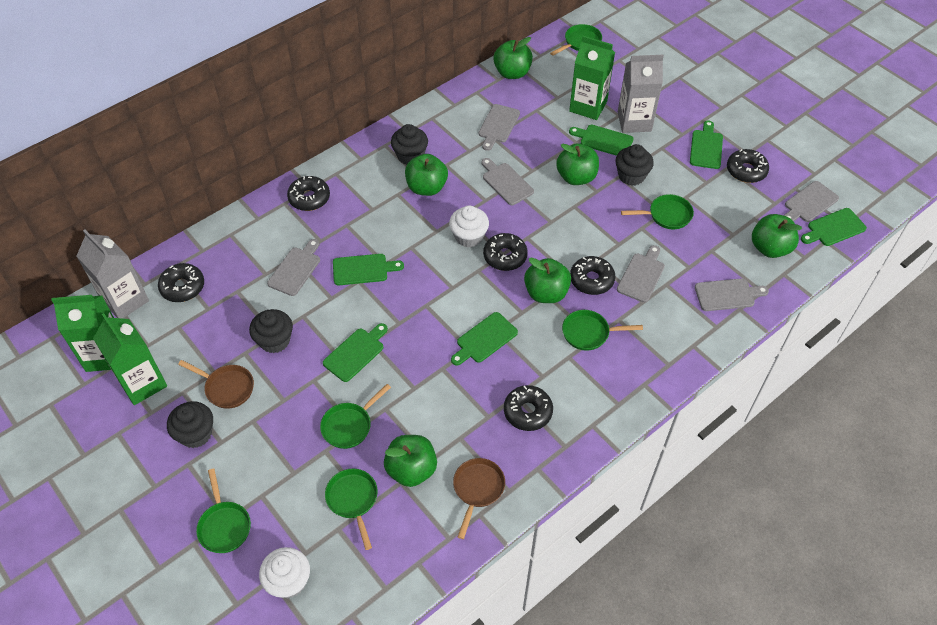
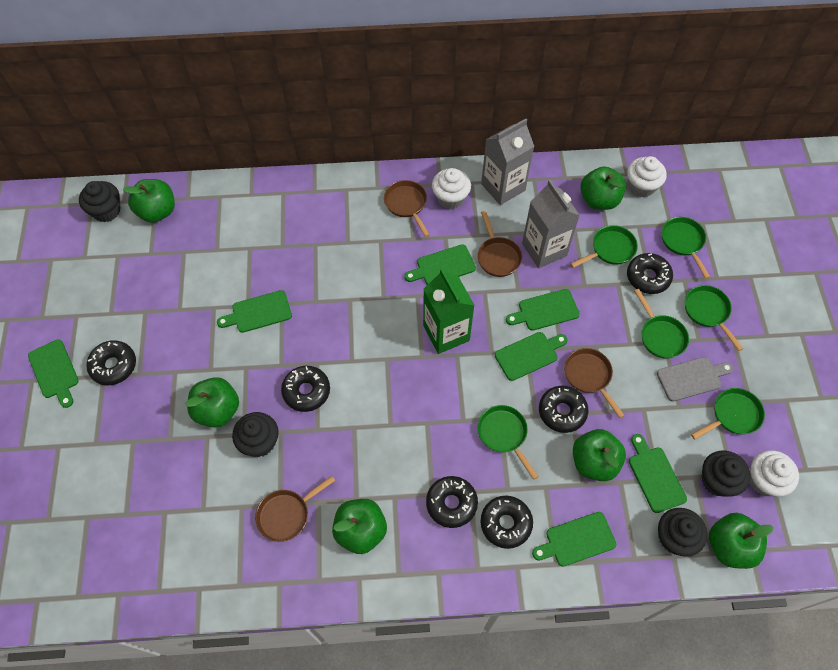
brown pan: 2 -> 4
green carton: 3 -> 1
green cutting board: 6 -> 7
grey cutting board: 6 -> 1
white cupcake: 2 -> 3

